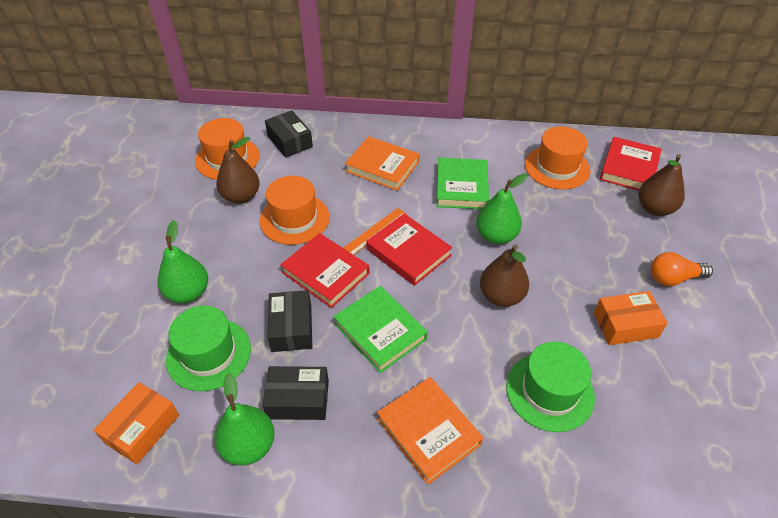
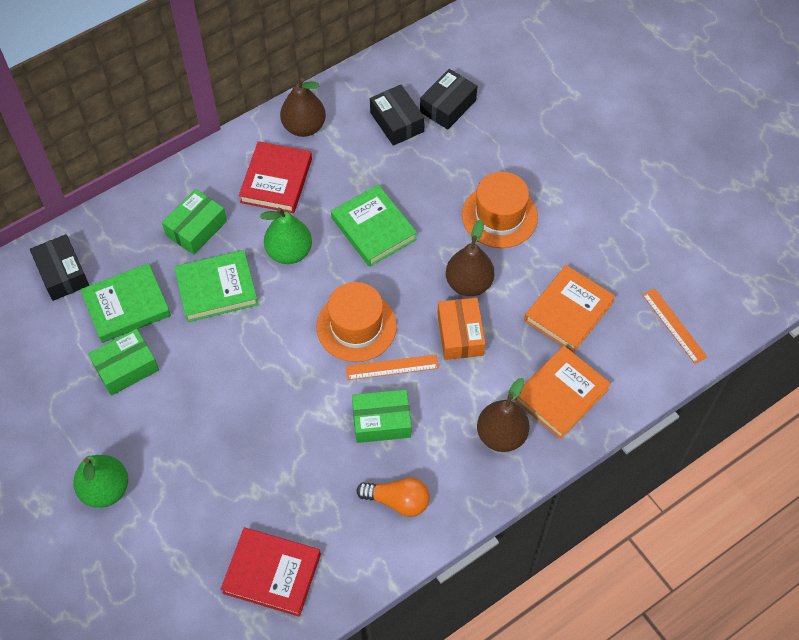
green book: 2 -> 3
green box: 0 -> 3
green hat: 2 -> 0
green pear: 3 -> 2
orange box: 2 -> 1
orange hat: 3 -> 2
orange ruler: 1 -> 2
red book: 3 -> 2

